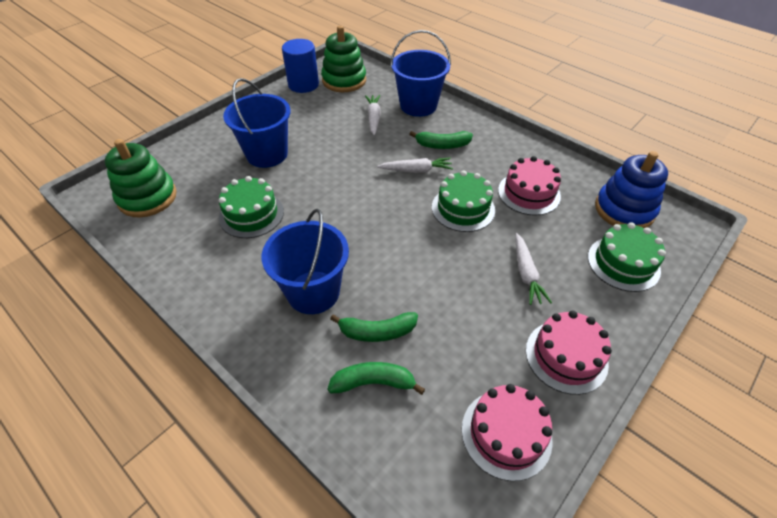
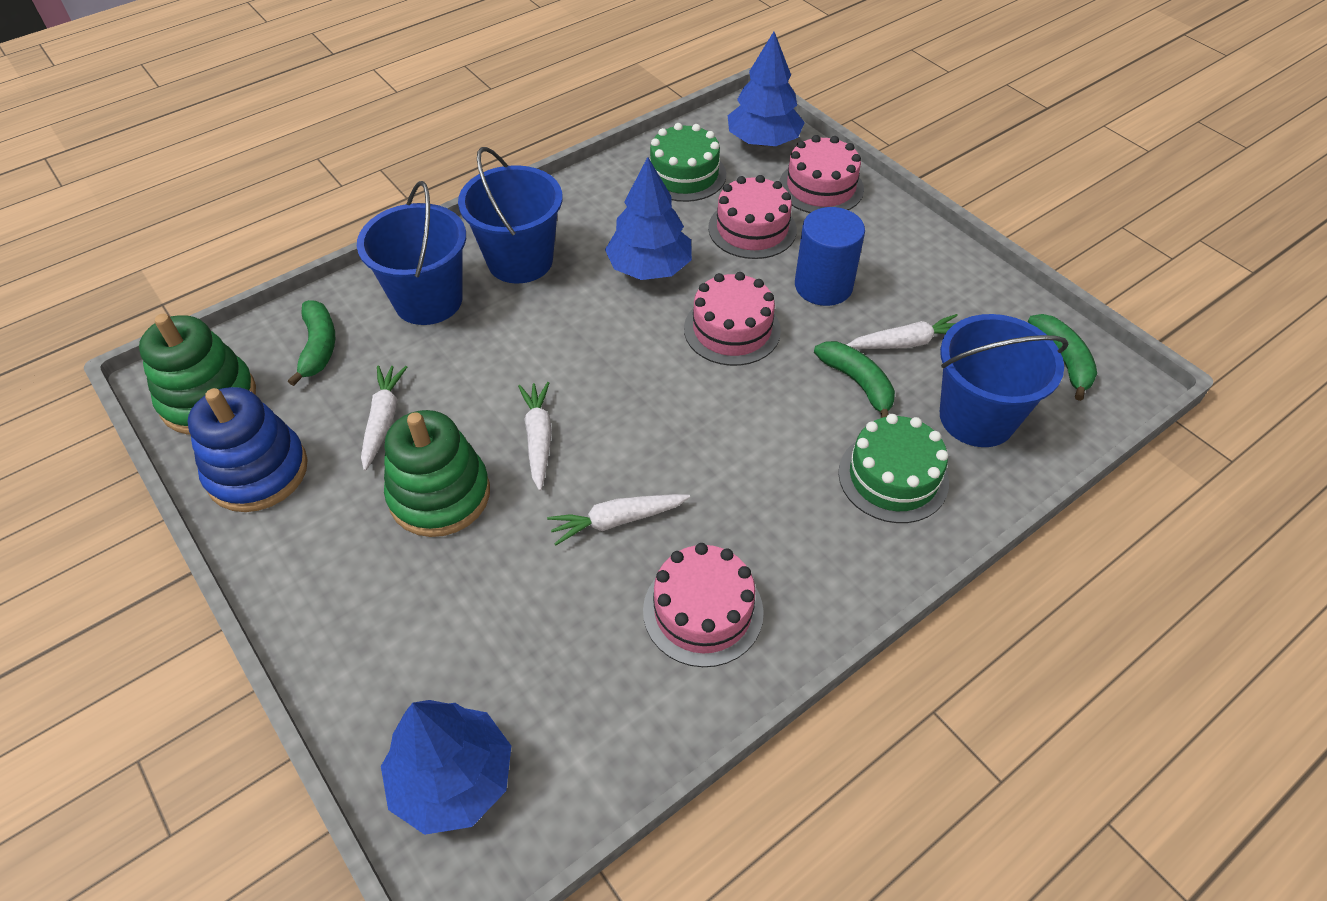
blue tree: 0 -> 3
green cake: 3 -> 2
pink cake: 3 -> 4
white carrot: 3 -> 4

